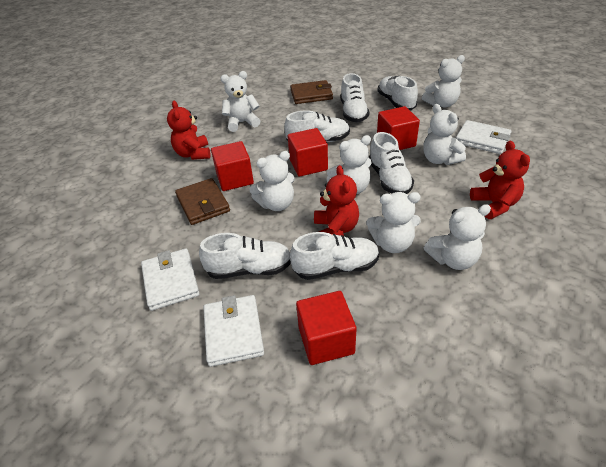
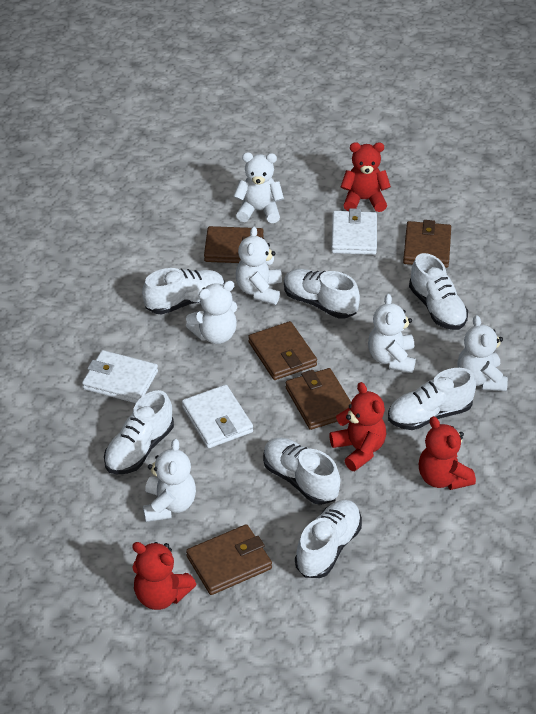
brown wallet: 2 -> 5
red cube: 4 -> 0
red teddy bear: 3 -> 4
white shoe: 6 -> 7
white teddy bear: 7 -> 6

